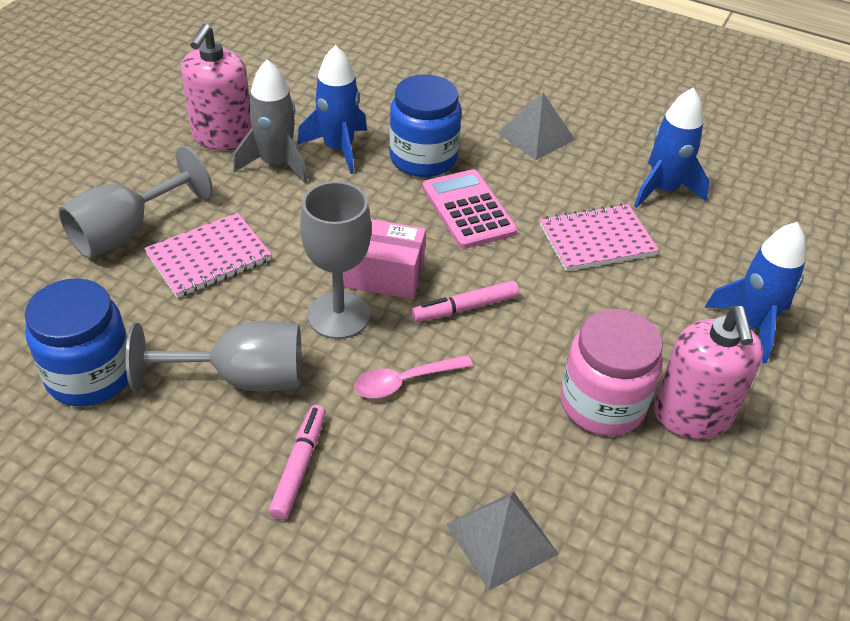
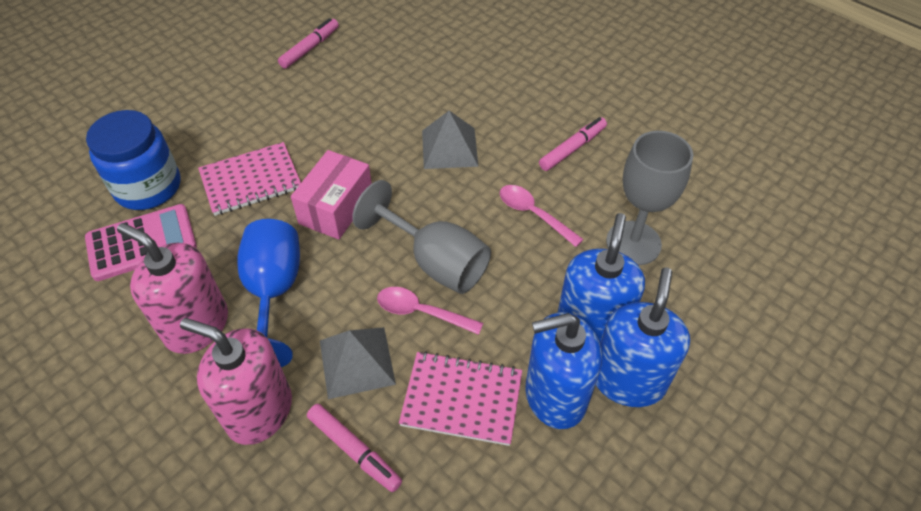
blue goblet: 0 -> 1
blue jar: 2 -> 1
blue rocket: 3 -> 0
blue soap dispenser: 0 -> 3
grey goblet: 3 -> 2
grey rocket: 1 -> 0
pink jar: 1 -> 0
pink marker: 2 -> 3
pink spoon: 1 -> 2

